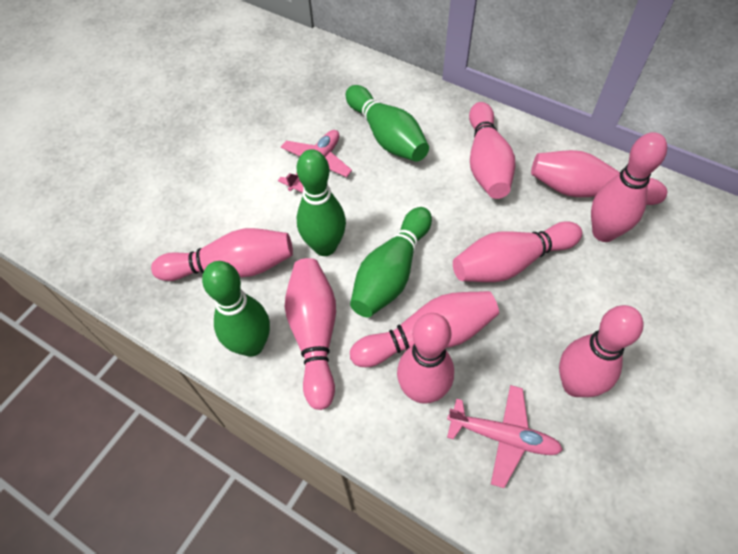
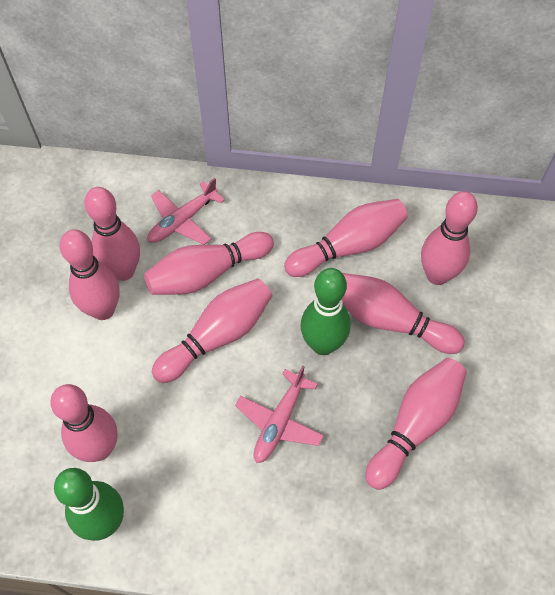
green bowling pin: 4 -> 2

